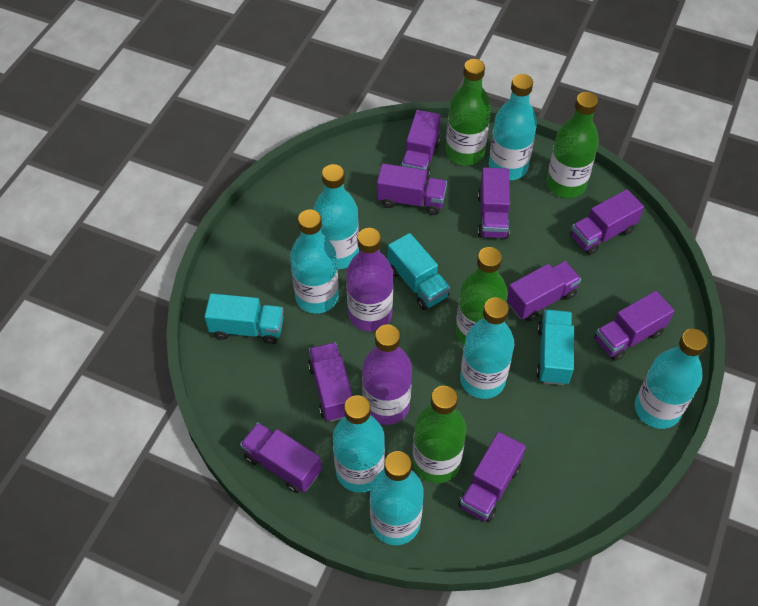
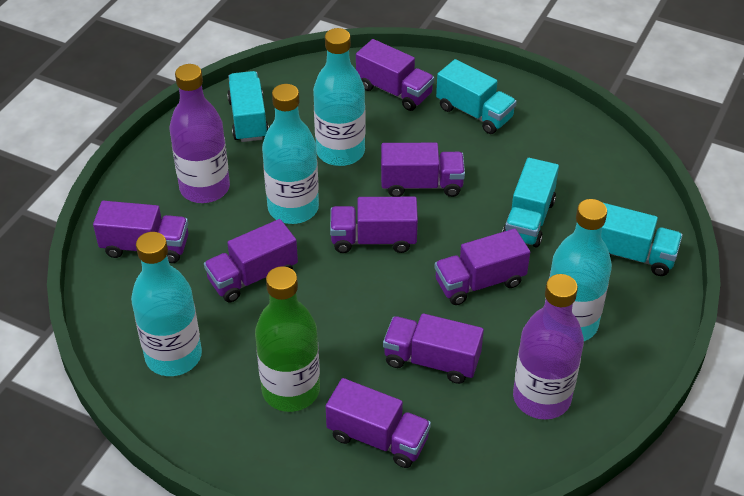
green bottle: 4 -> 1
purple truck: 9 -> 8
turquoise bottle: 7 -> 4
turquoise truck: 3 -> 4

